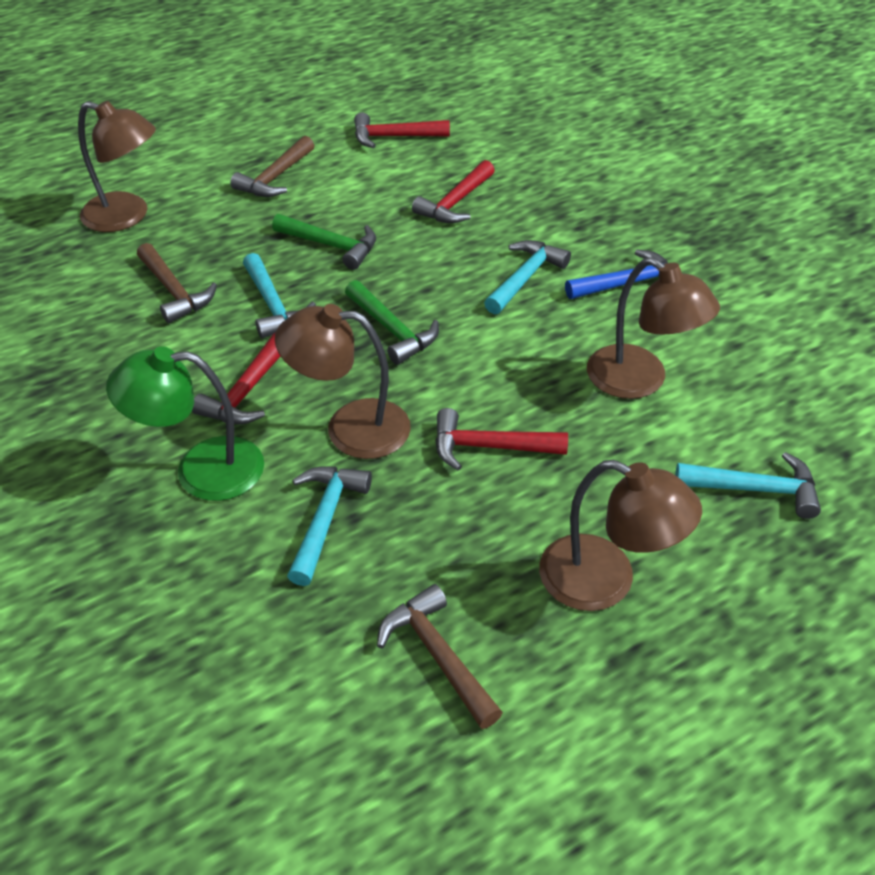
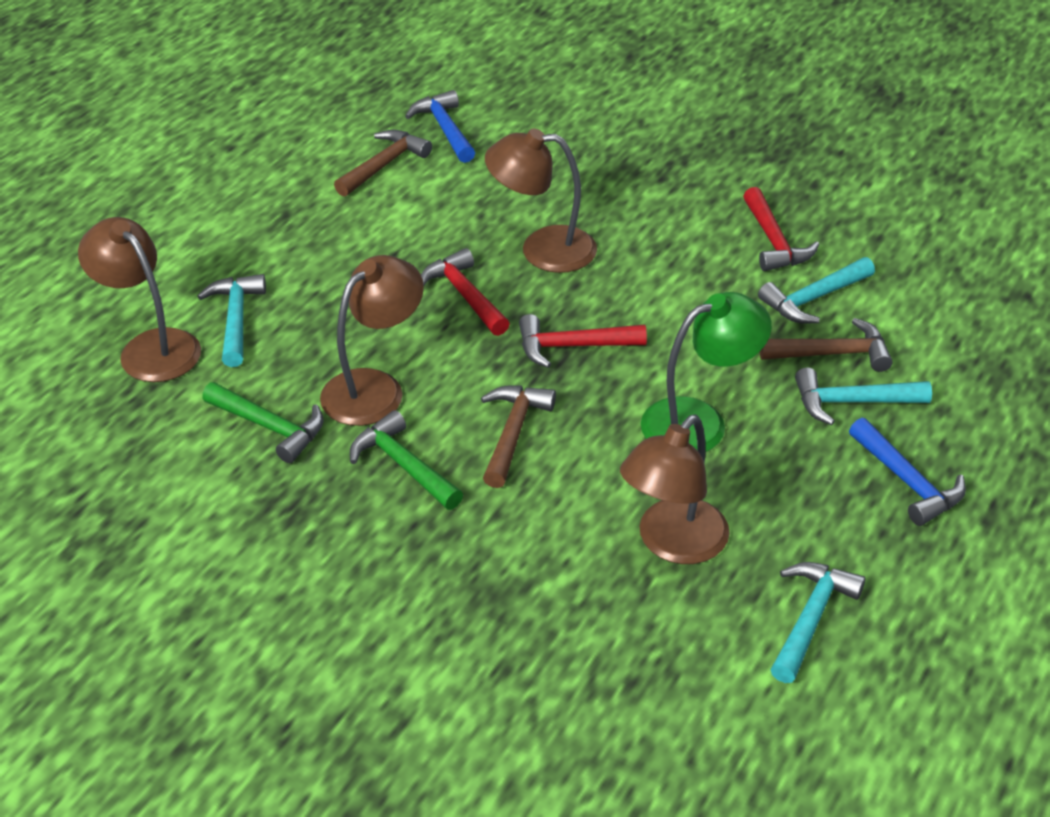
blue hammer: 1 -> 2
red hammer: 4 -> 3

